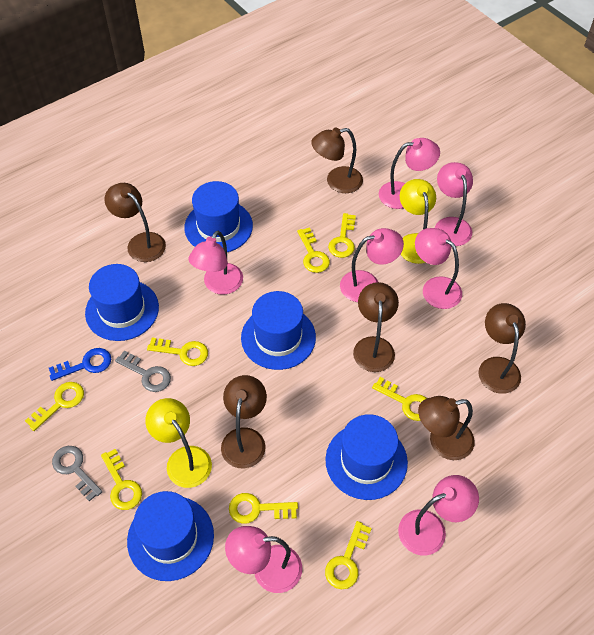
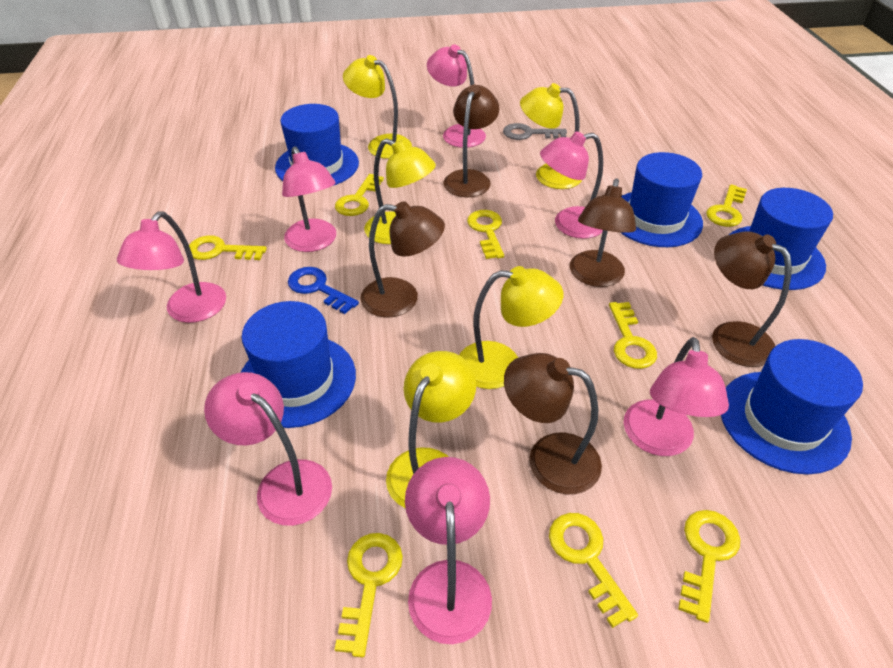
brown lamp: 6 -> 5
grey key: 2 -> 1
yellow lamp: 2 -> 5

